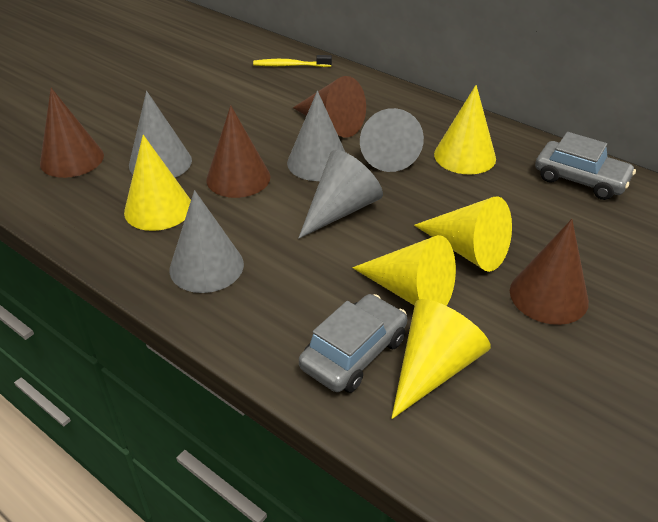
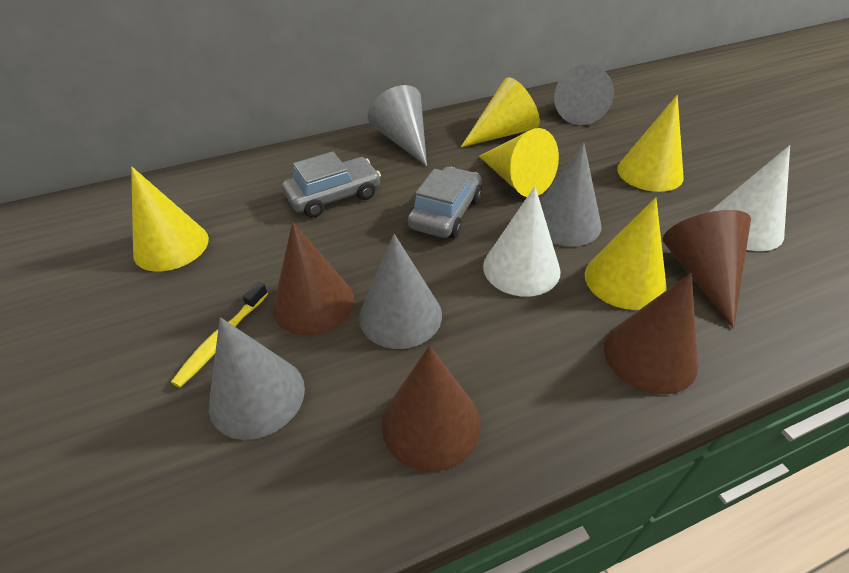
white cone: 0 -> 2

